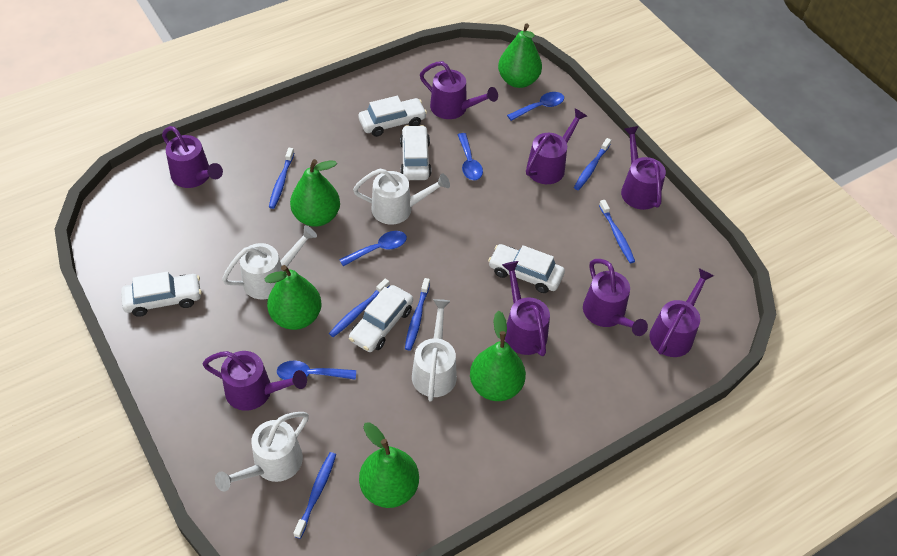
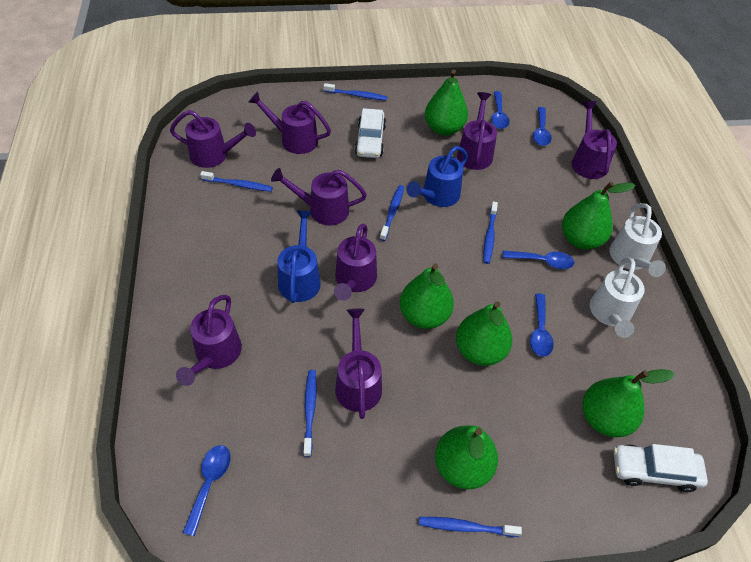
blue spoon: 4 -> 5
blue watering can: 0 -> 2
green pear: 5 -> 6
white car: 5 -> 2
white watering can: 4 -> 2

